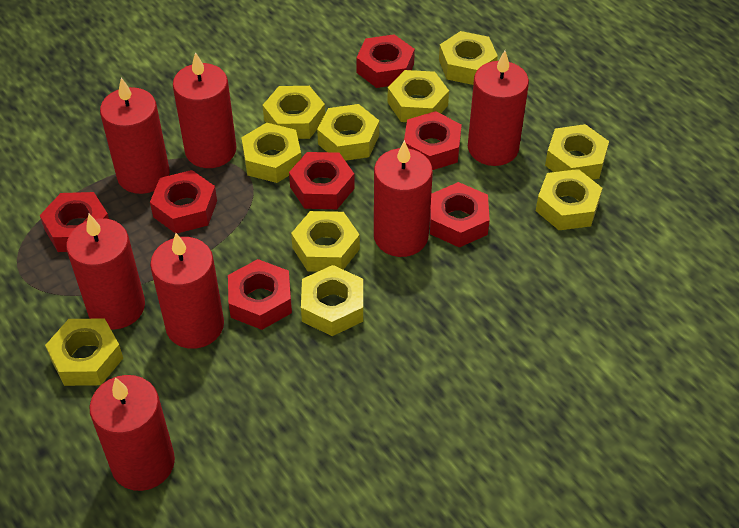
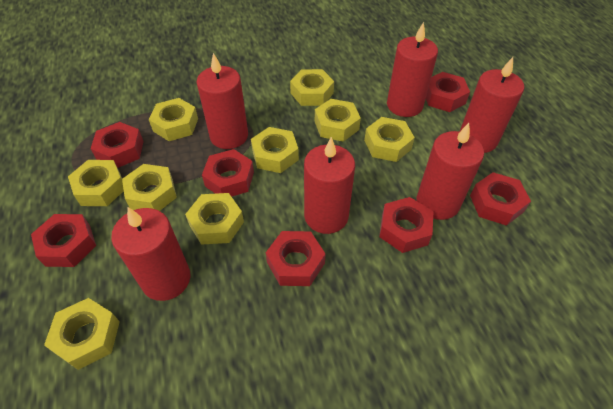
red candle: 7 -> 6
yellow nut: 10 -> 9

